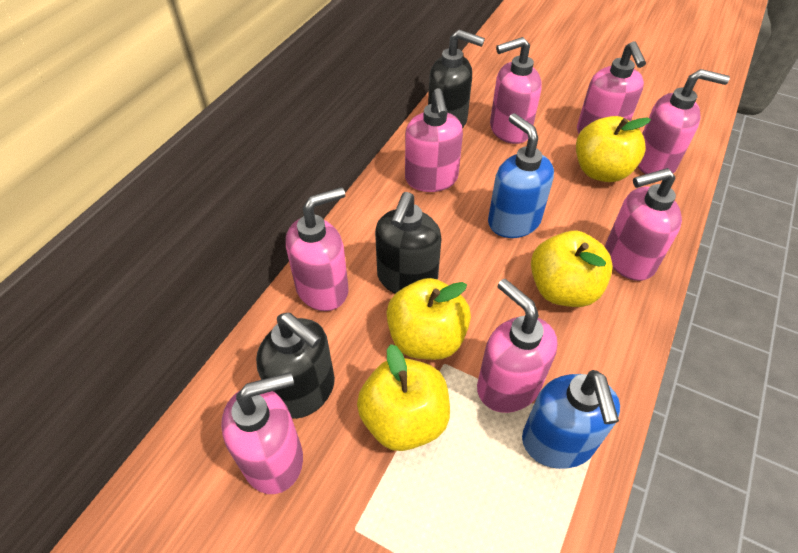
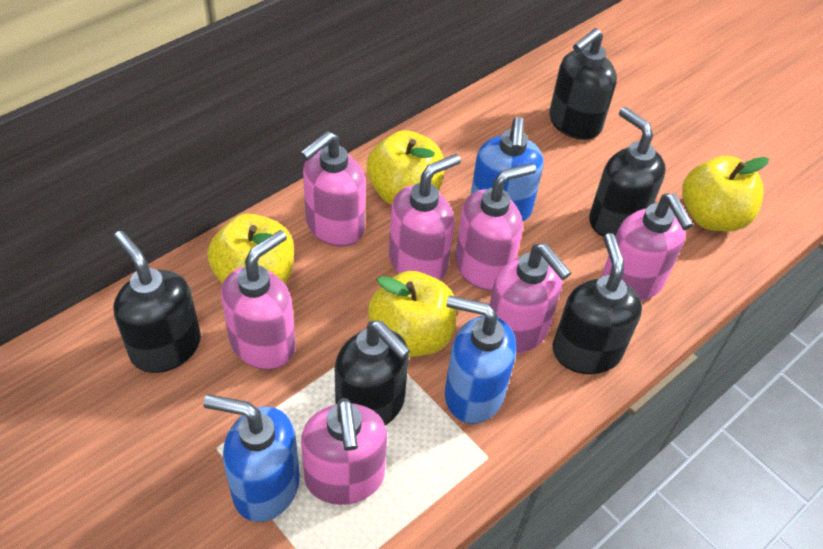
black soap dispenser: 3 -> 5
blue soap dispenser: 2 -> 3
pink soap dispenser: 8 -> 7

